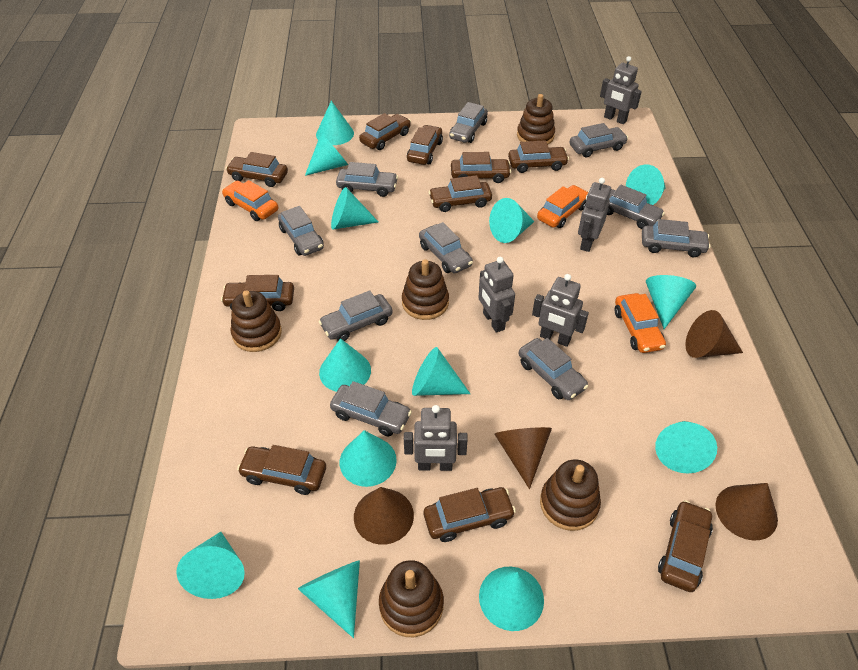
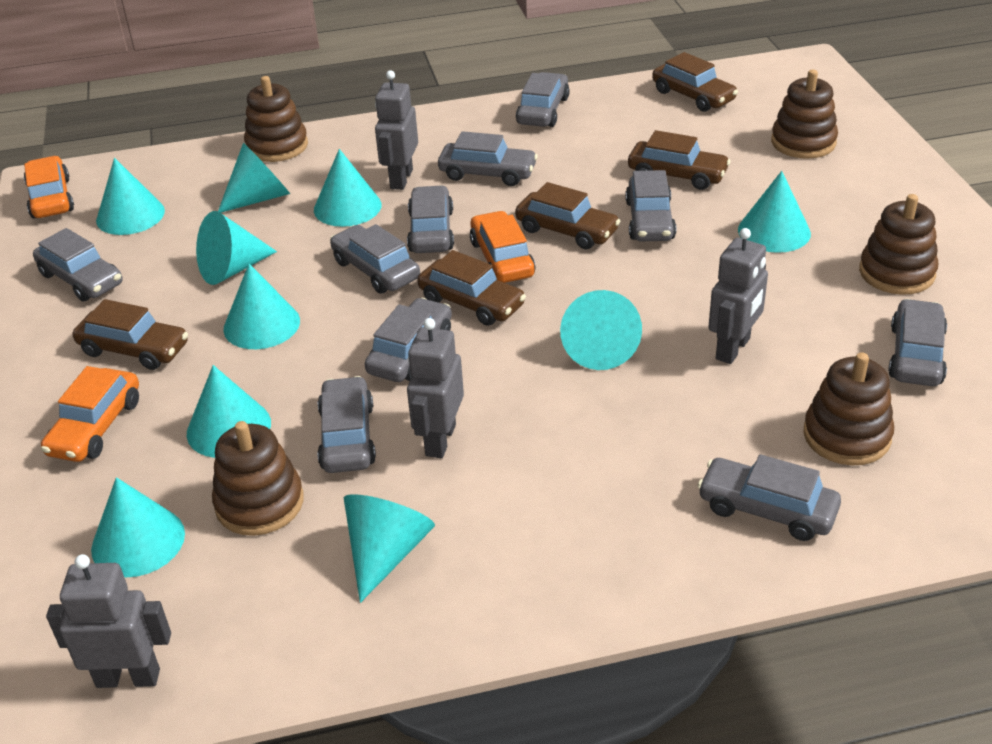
brown car: 10 -> 5
brown cone: 4 -> 0
grey robot: 5 -> 4
turquoise cone: 13 -> 10

